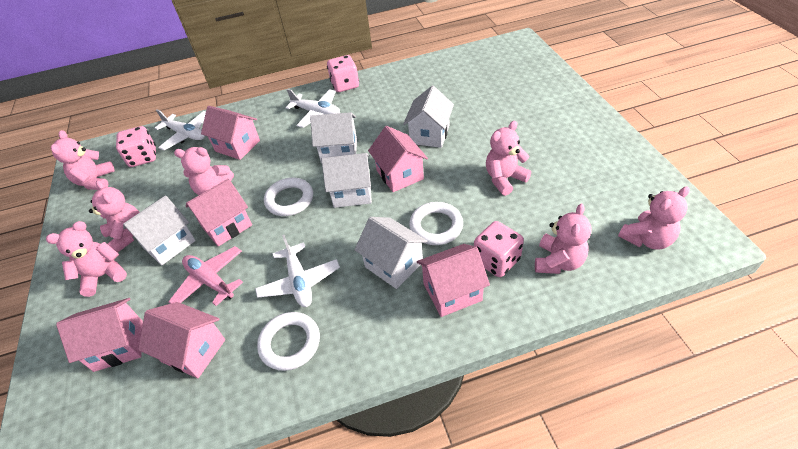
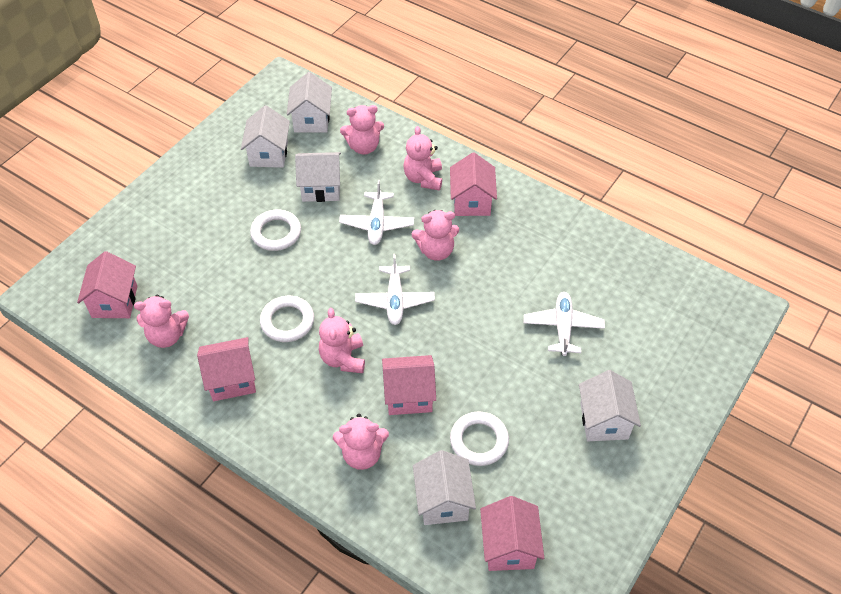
pink dice: 3 -> 0
pink house: 6 -> 5
pink plane: 1 -> 0
pink teddy bear: 7 -> 6

